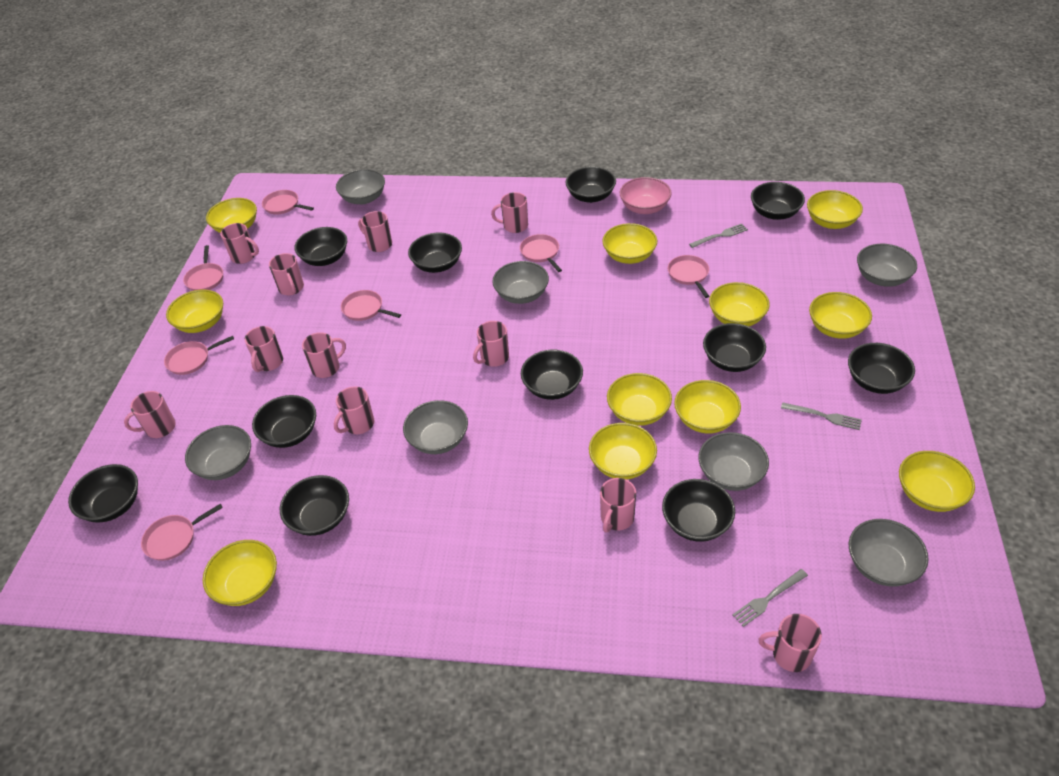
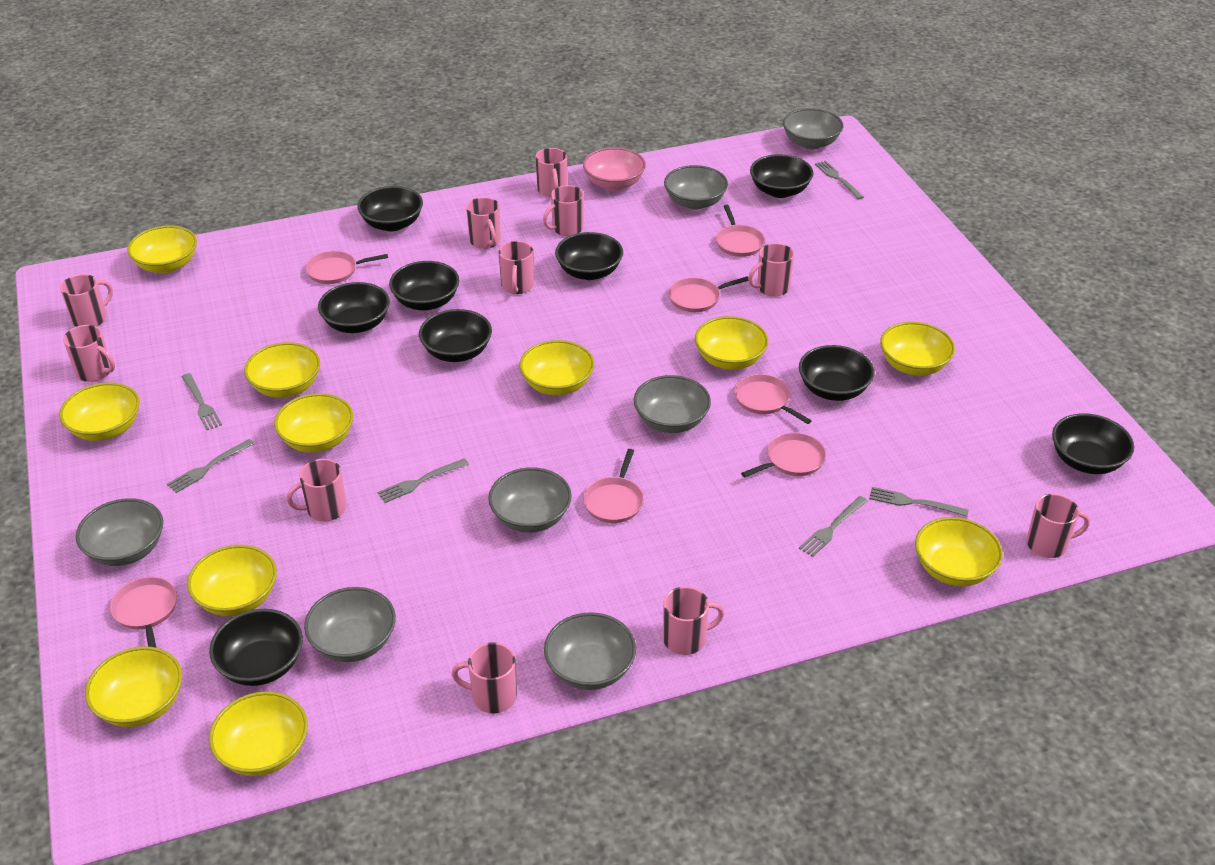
black bowl: 11 -> 9
grey fork: 3 -> 6

